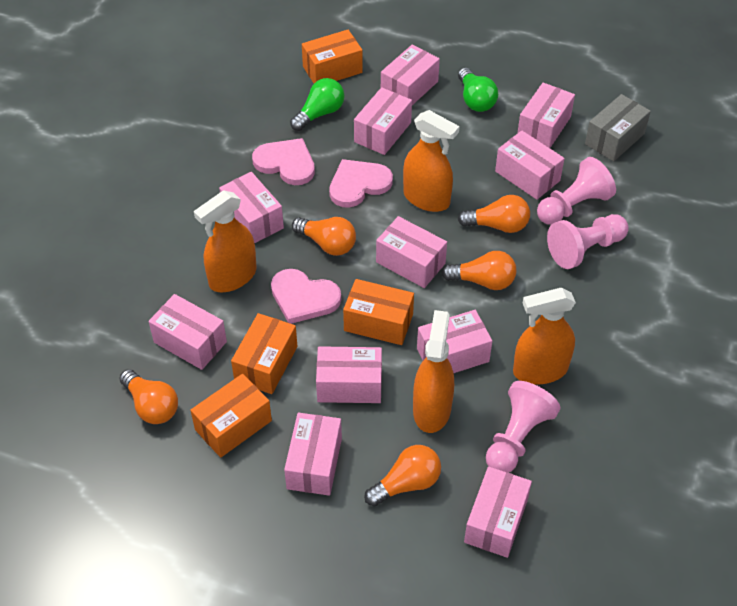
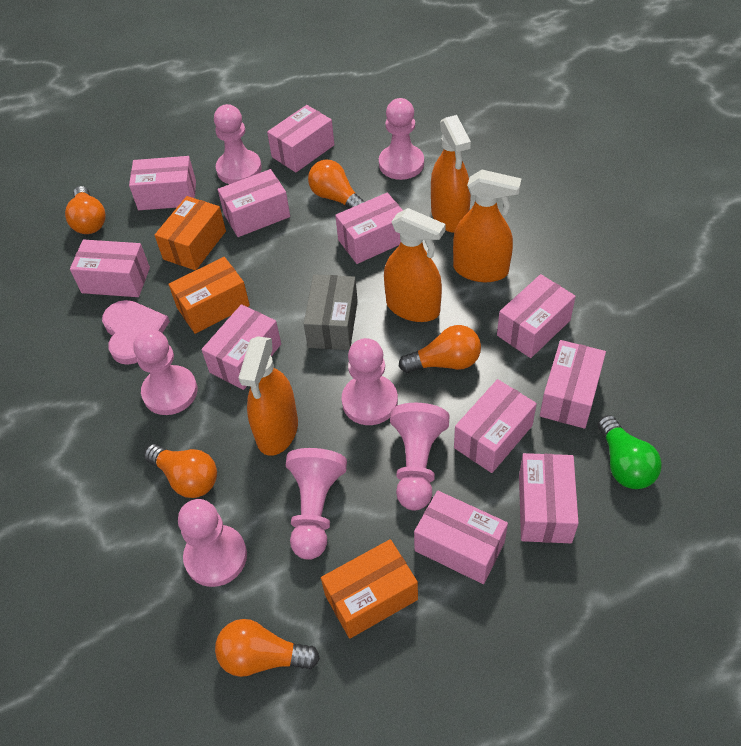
green light bulb: 2 -> 1
orange box: 4 -> 3
pink heart: 3 -> 1
pink pawn: 3 -> 7

